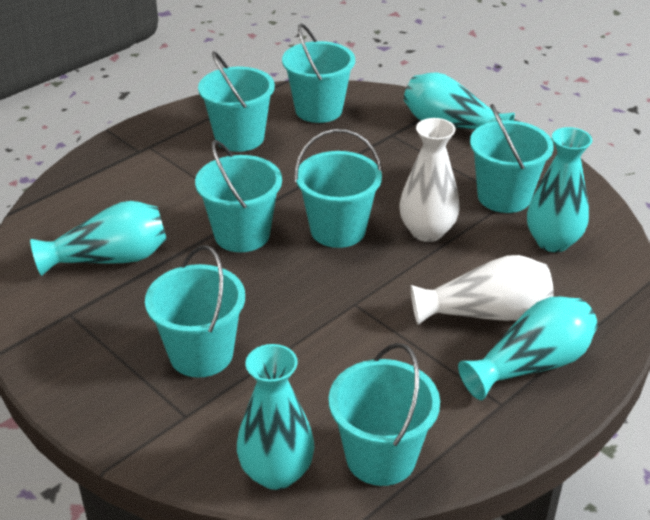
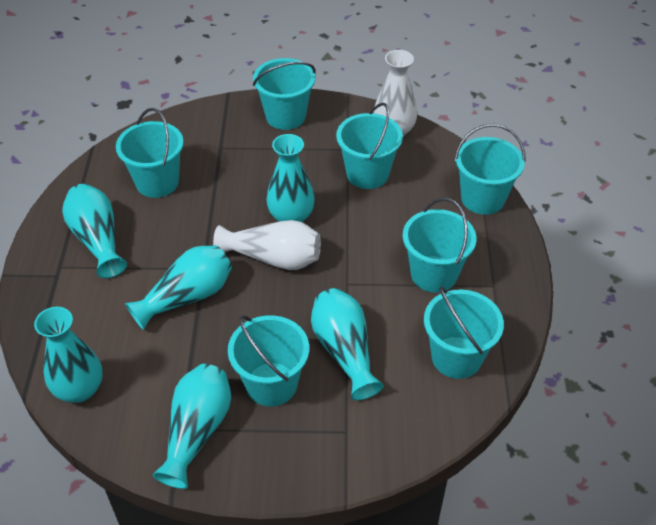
turquoise vase: 5 -> 6

